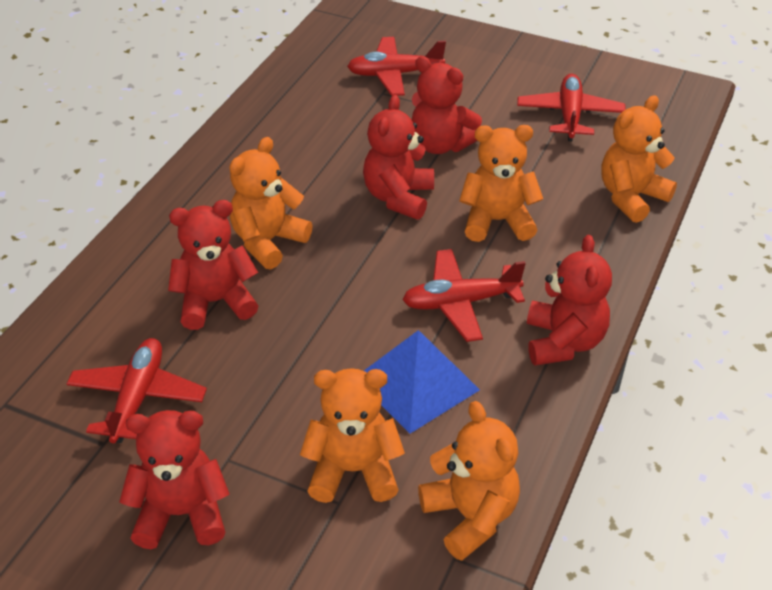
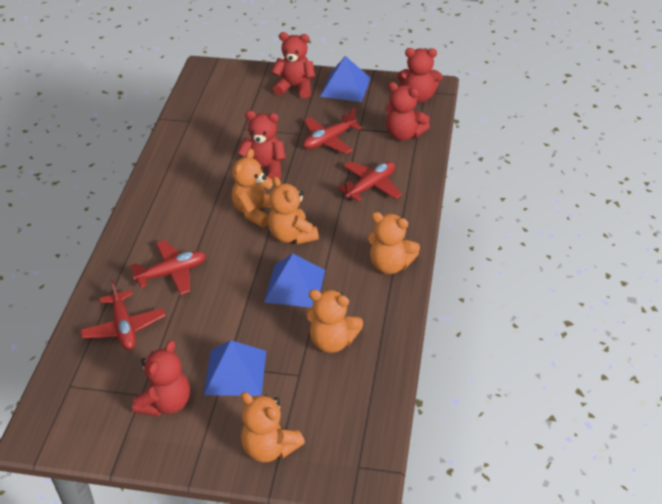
blue pyramid: 1 -> 3

